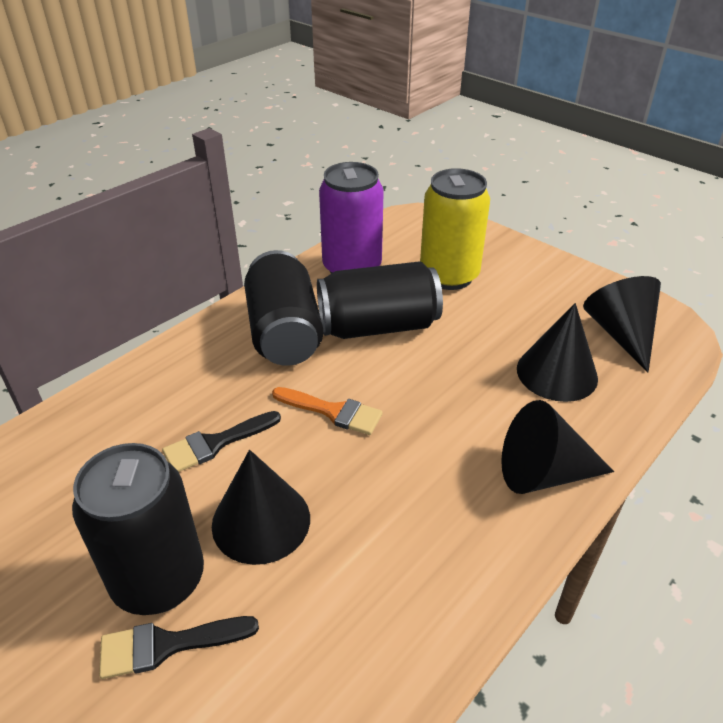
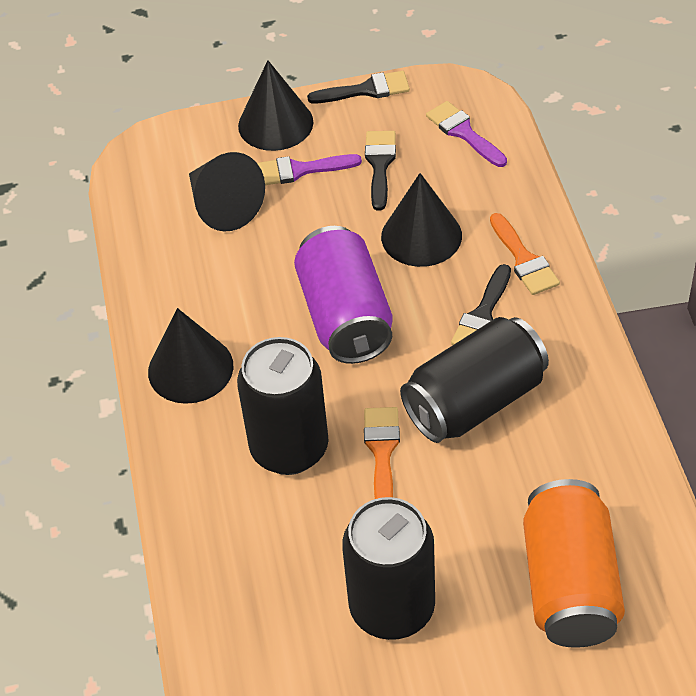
black brush: 2 -> 3
orange brush: 1 -> 2
orange can: 0 -> 1
purple brush: 0 -> 2
yellow can: 1 -> 0

